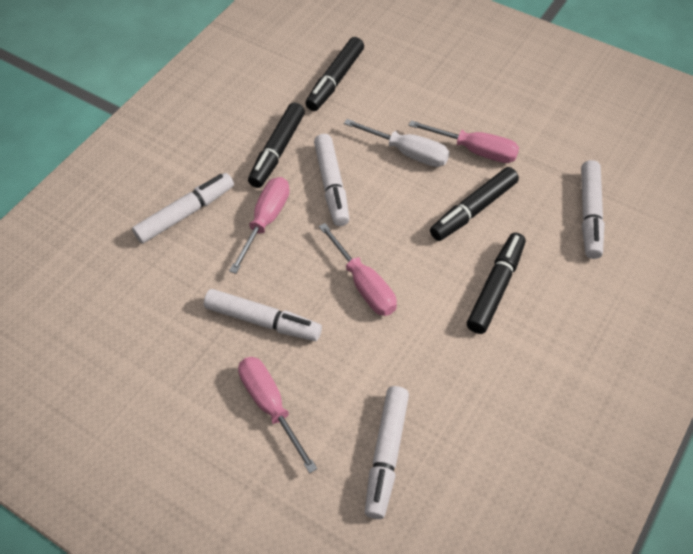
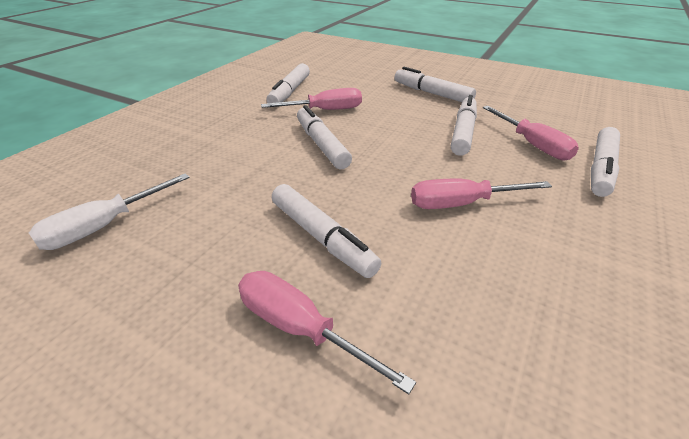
black marker: 4 -> 0
white marker: 5 -> 6

